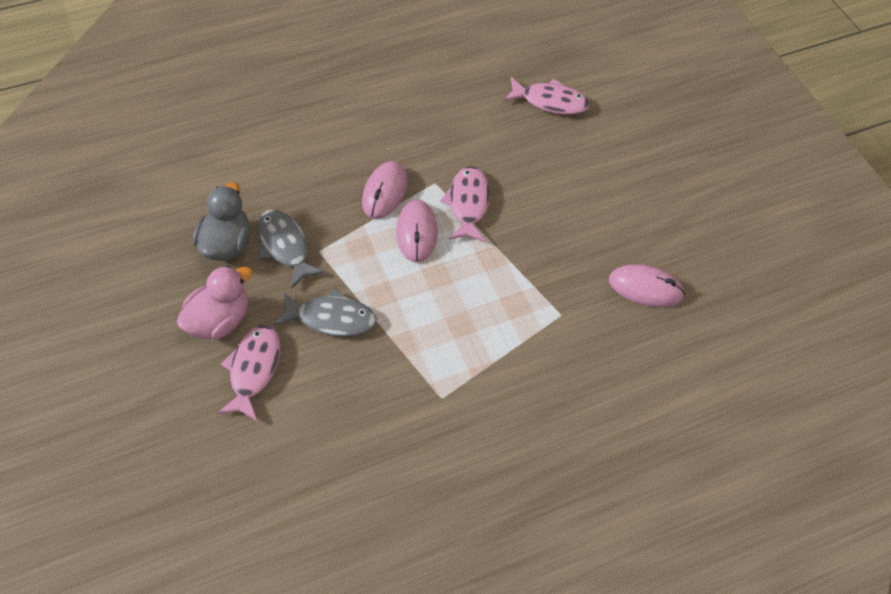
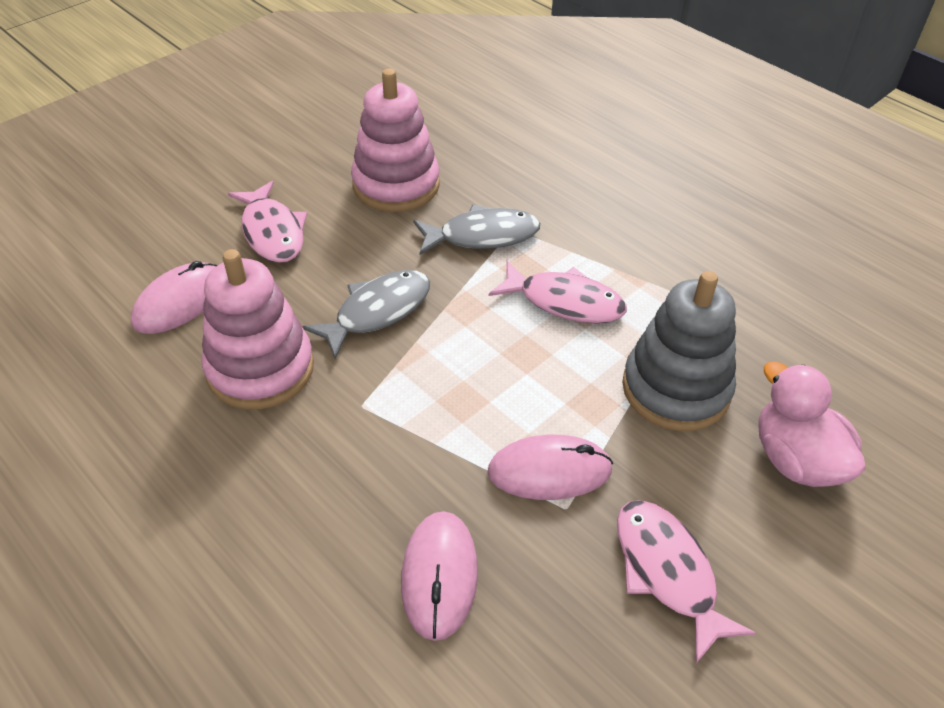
grey duck: 1 -> 0
grey stacking toy: 0 -> 1
pink stacking toy: 0 -> 2

